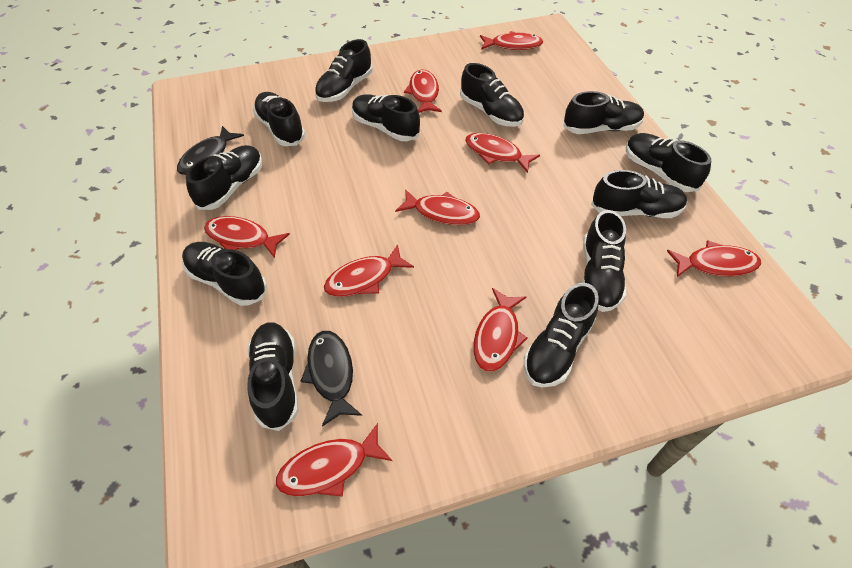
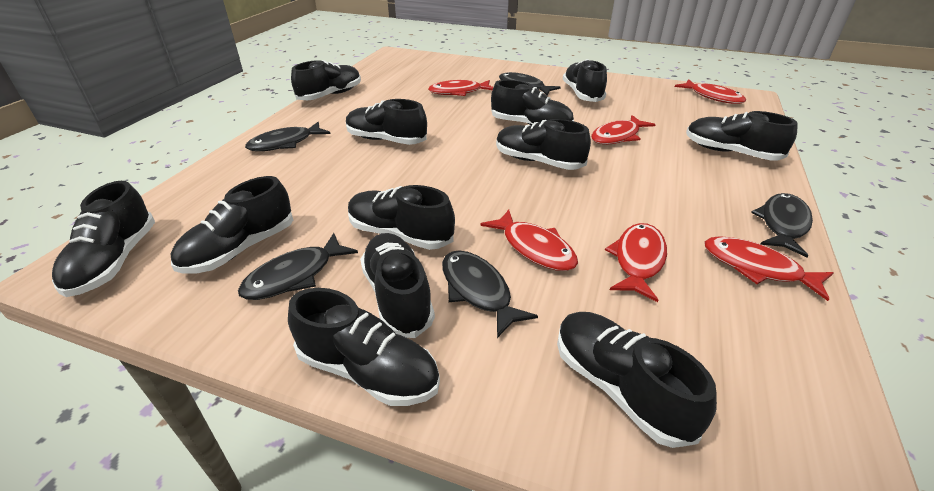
black fish: 2 -> 5
red fish: 9 -> 6

